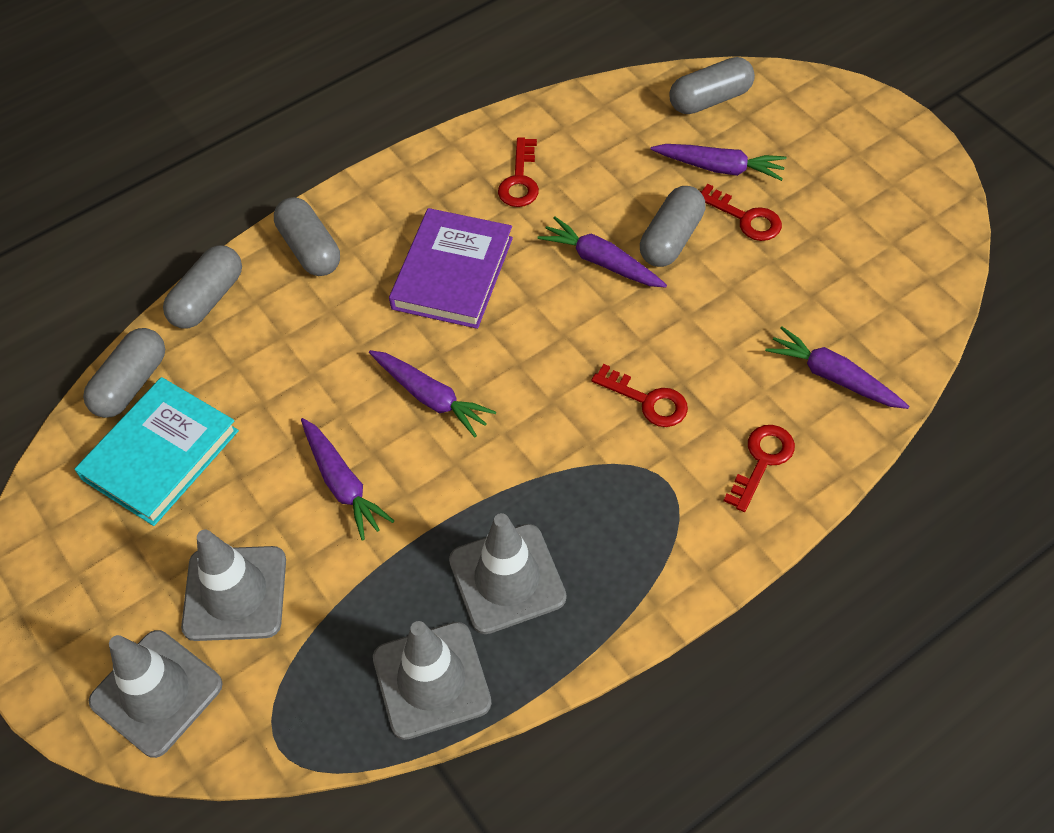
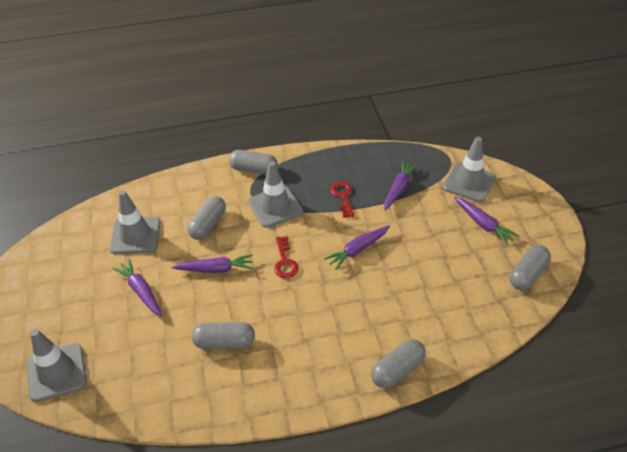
purple book: 1 -> 0
red key: 4 -> 2
turquoise book: 1 -> 0

